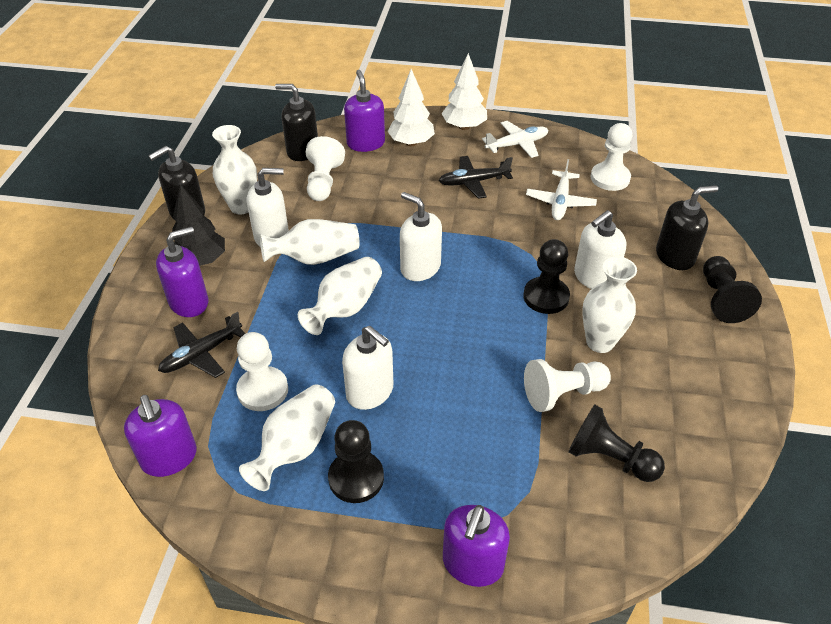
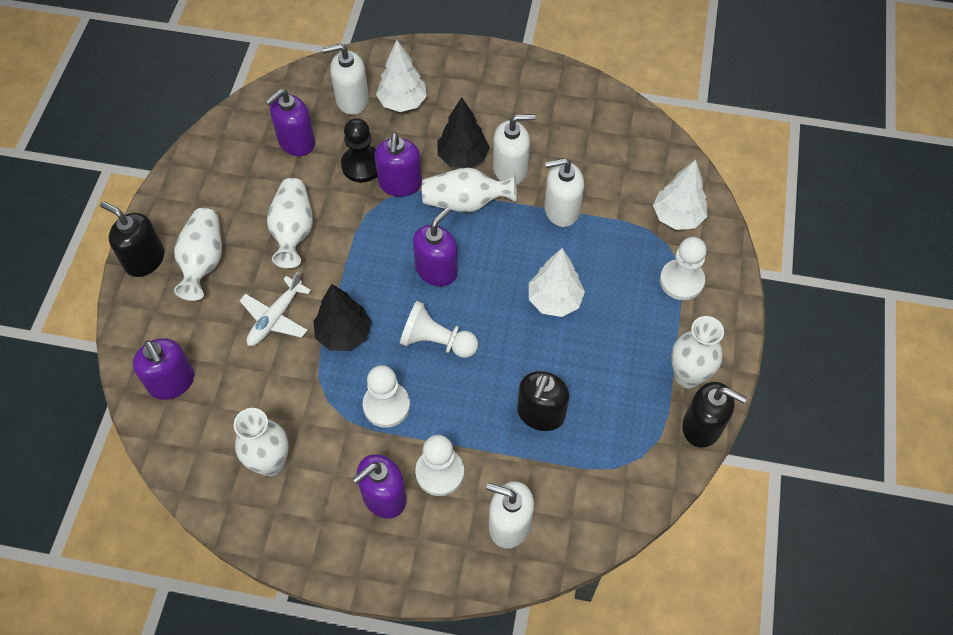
black pawn: 4 -> 1
black plane: 2 -> 0
black tree: 1 -> 2
purple soap dispenser: 4 -> 5
white plane: 2 -> 1
white tree: 2 -> 3

